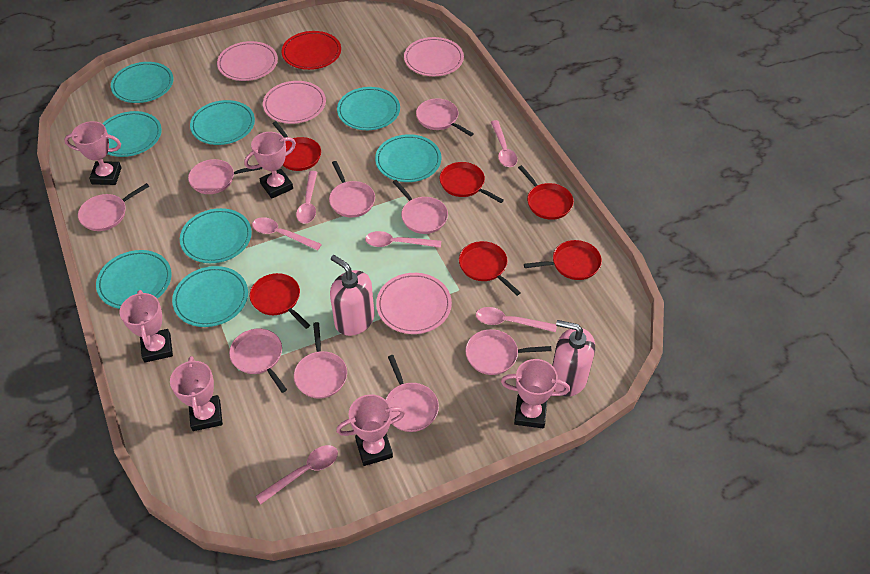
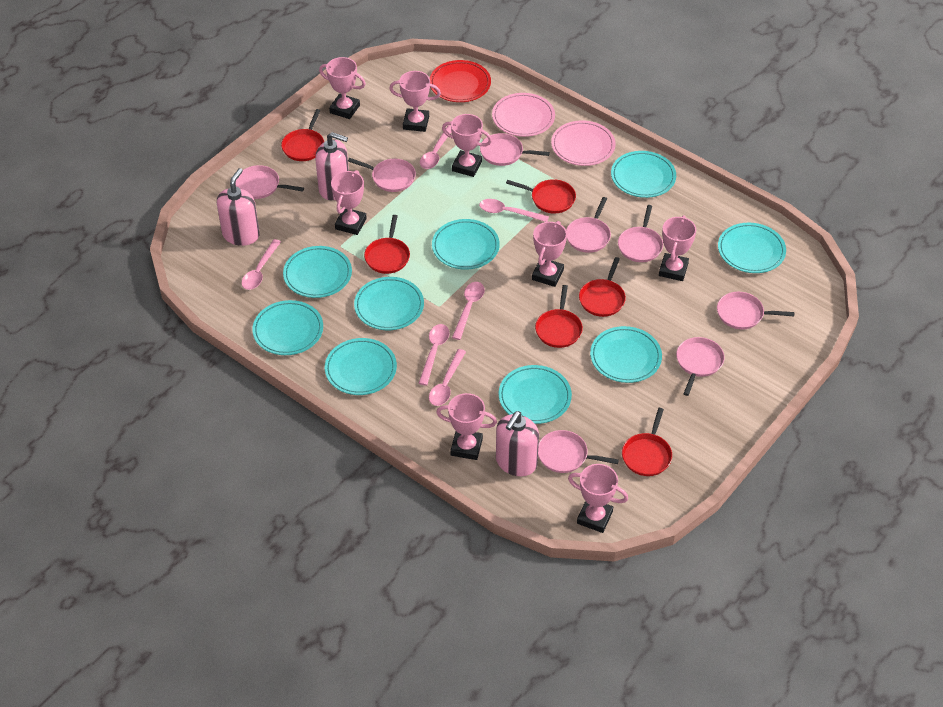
pink pan: 9 -> 8
pink plate: 4 -> 2
pink soap dispenser: 2 -> 3
pink trophy: 6 -> 8
turquoise plate: 8 -> 9

